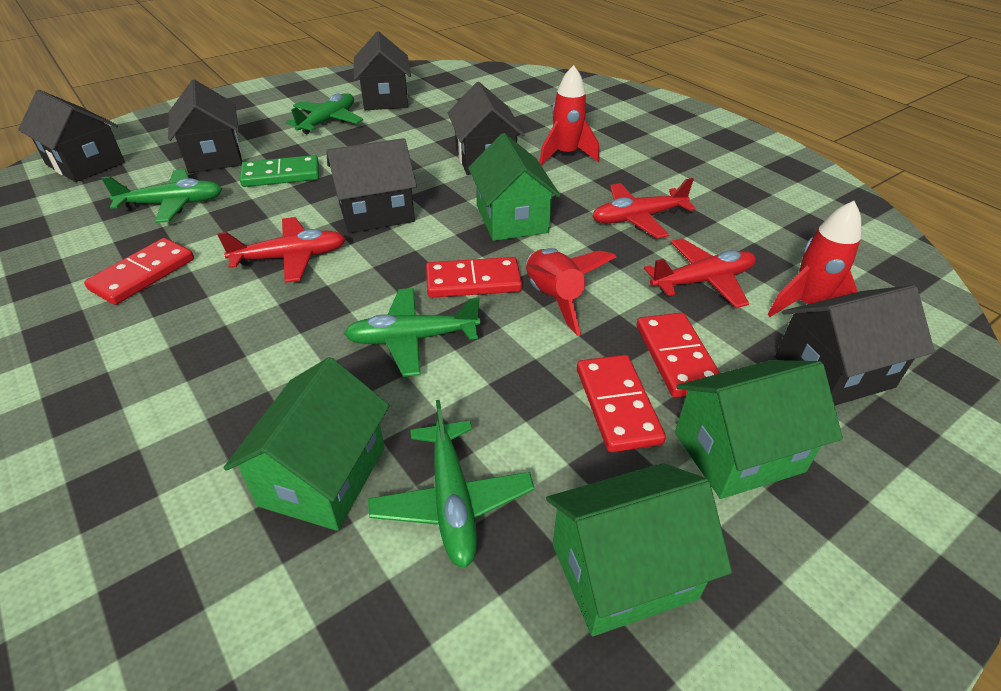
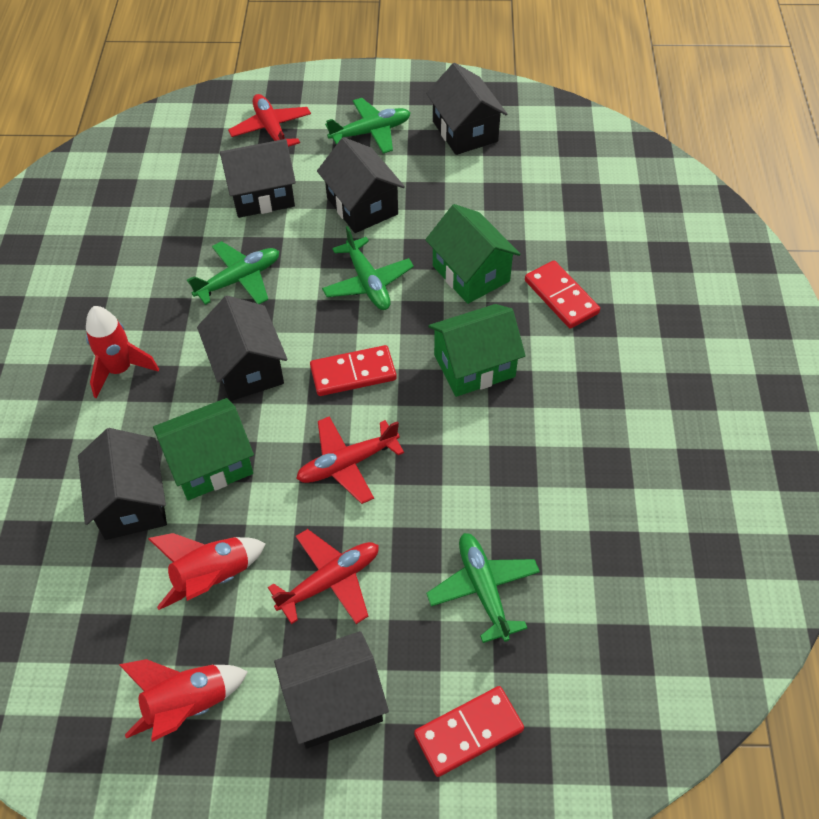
green domino: 1 -> 0
green house: 4 -> 3
red domino: 4 -> 3

